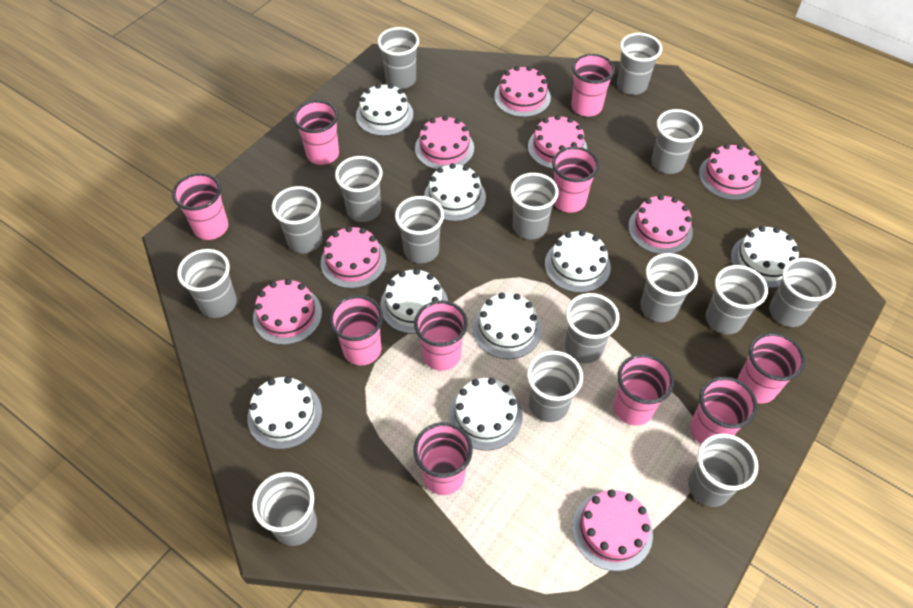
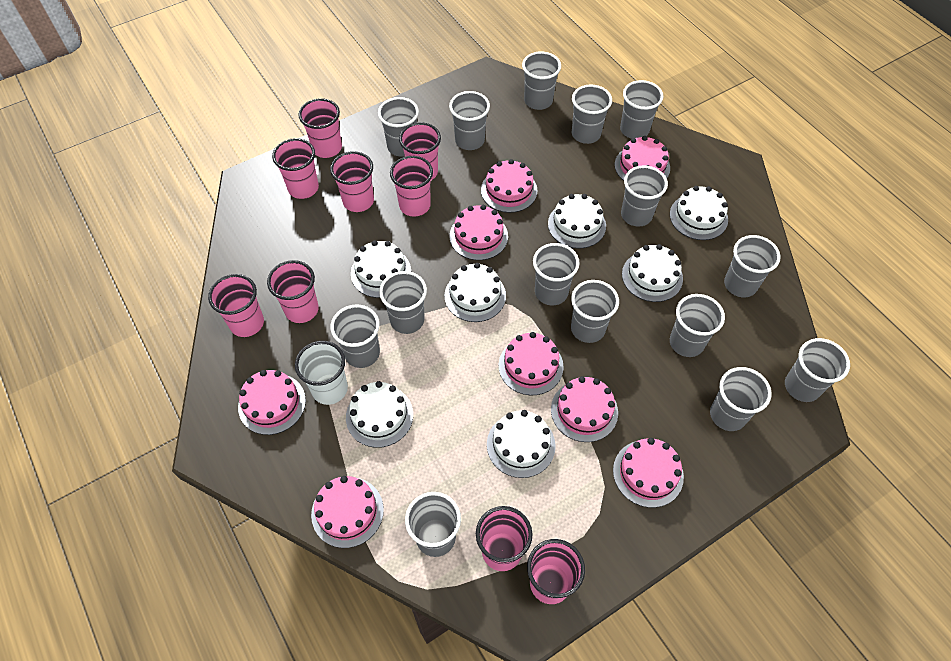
pink cup: 10 -> 9
white cake: 8 -> 7
white cup: 0 -> 1

